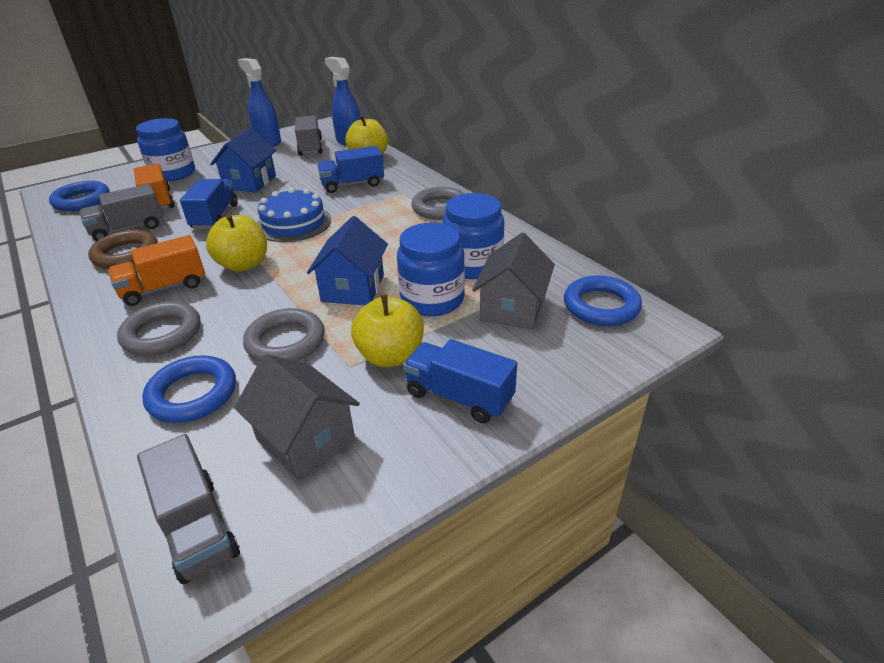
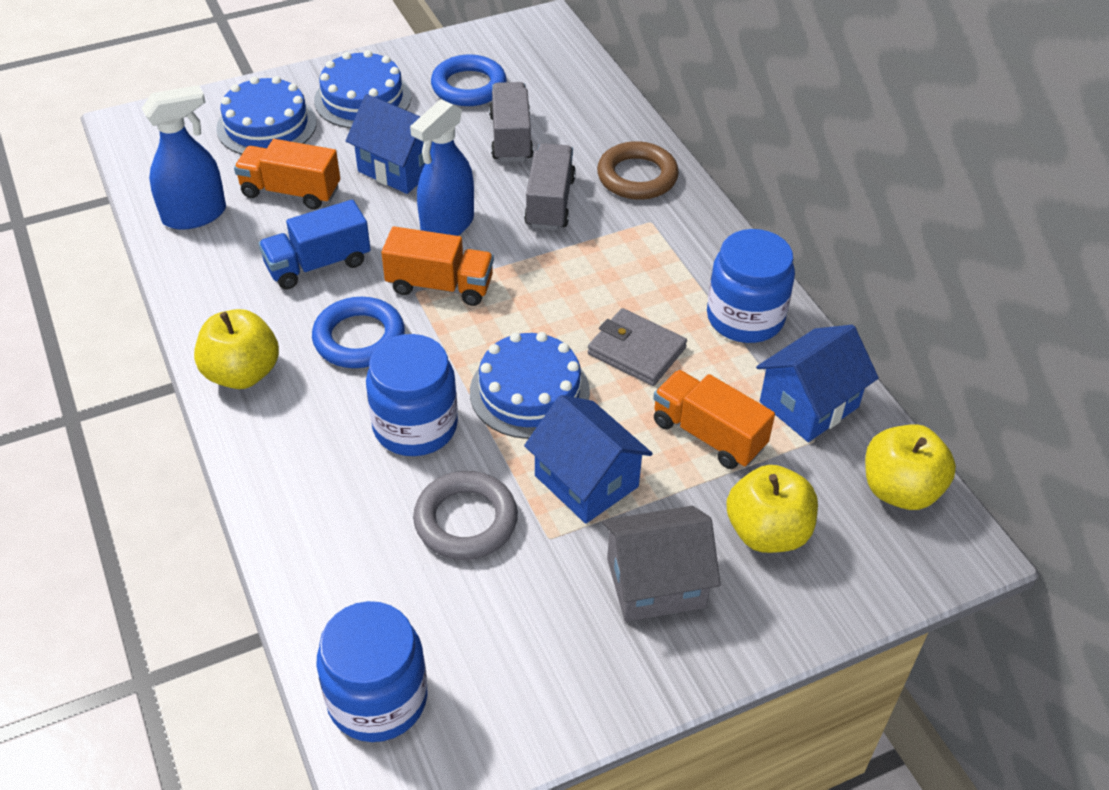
blue cake: 1 -> 3
blue house: 2 -> 3
blue ring: 3 -> 2
blue truck: 3 -> 1
grey house: 2 -> 1
grey ring: 3 -> 1
grey truck: 3 -> 2
grey wallet: 0 -> 1
orange truck: 2 -> 3

